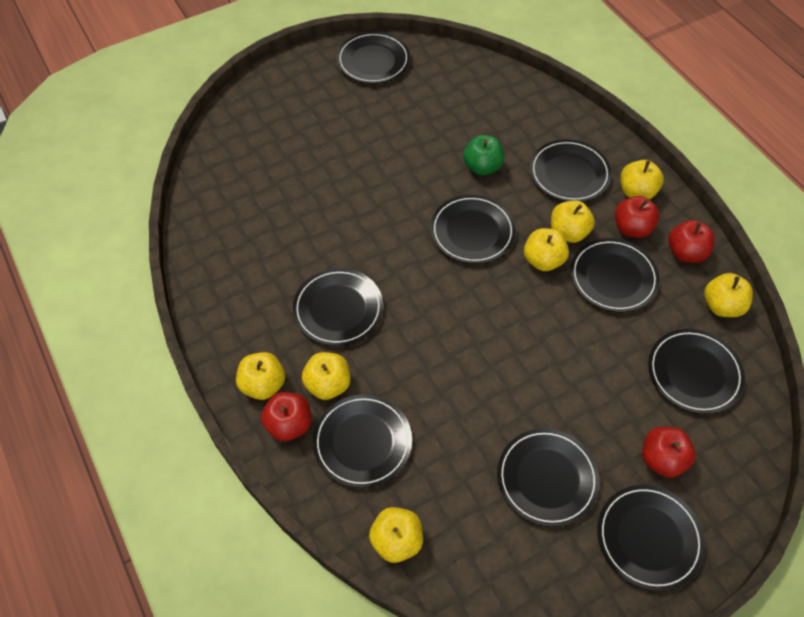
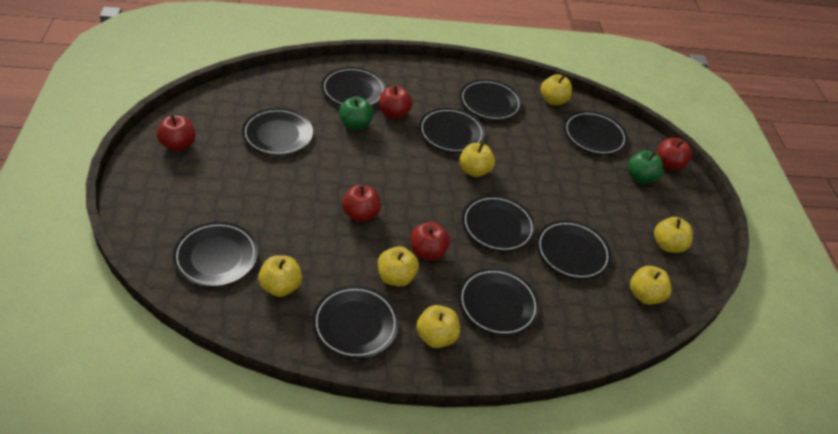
black plate: 9 -> 10
green apple: 1 -> 2
red apple: 4 -> 5

